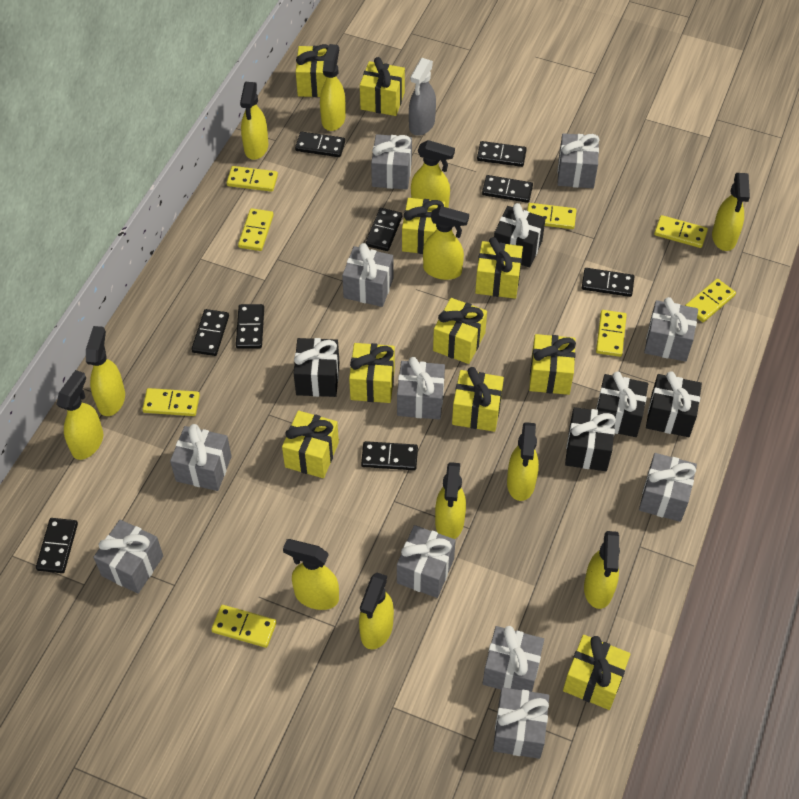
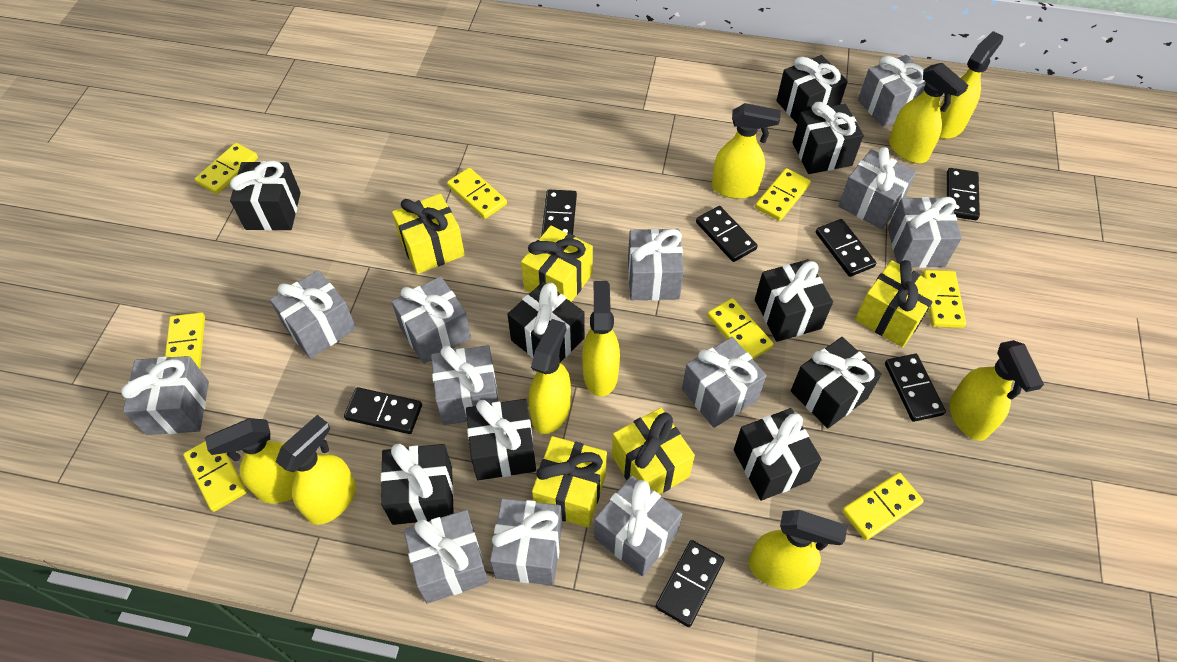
black domino: 9 -> 7
black gift: 5 -> 9
grey gift: 11 -> 12
grey spray bottle: 1 -> 0
yellow gift: 10 -> 5
yellow spray bottle: 12 -> 9

